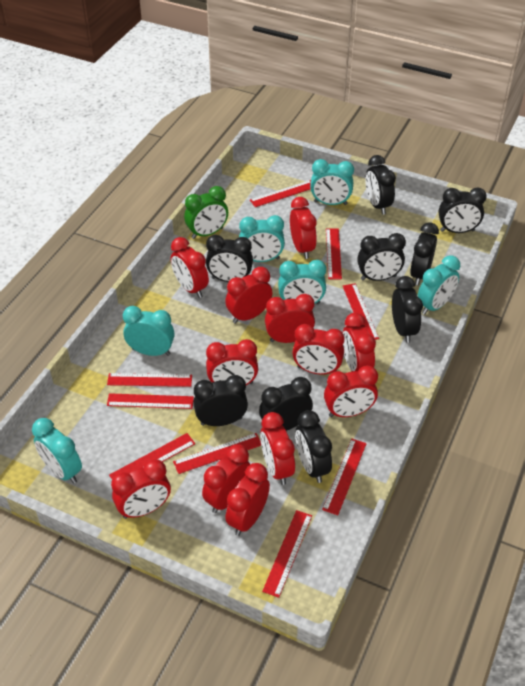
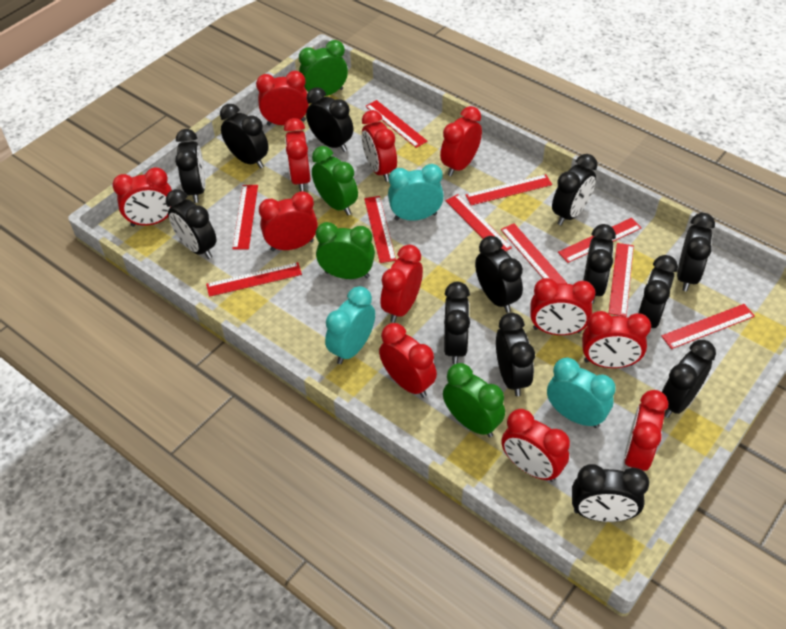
black clock: 9 -> 13
green clock: 1 -> 4
red ruler: 9 -> 10
turquoise clock: 6 -> 3

